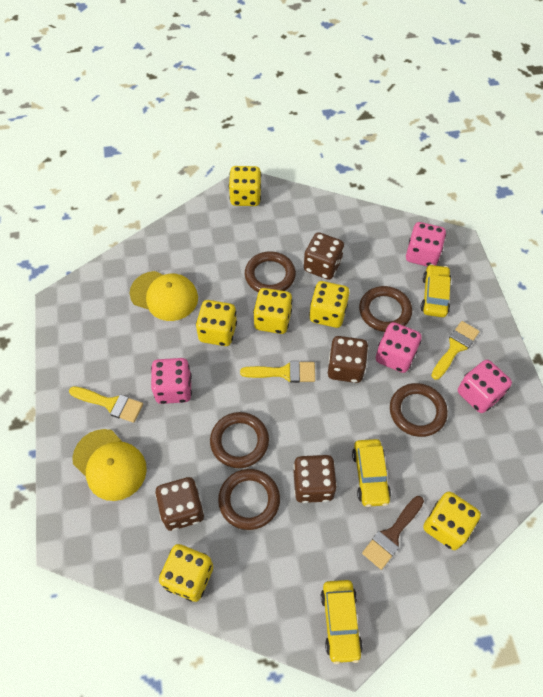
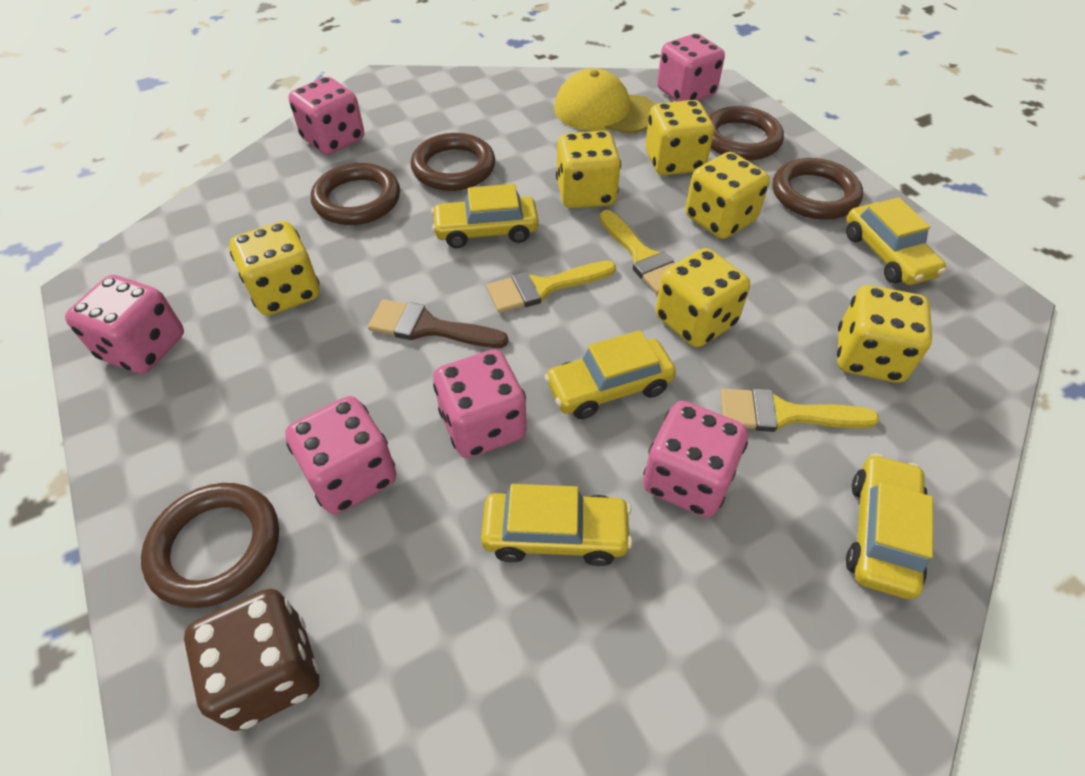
brown dice: 4 -> 1
pink dice: 4 -> 6
yellow cap: 2 -> 1
yellow car: 3 -> 5

